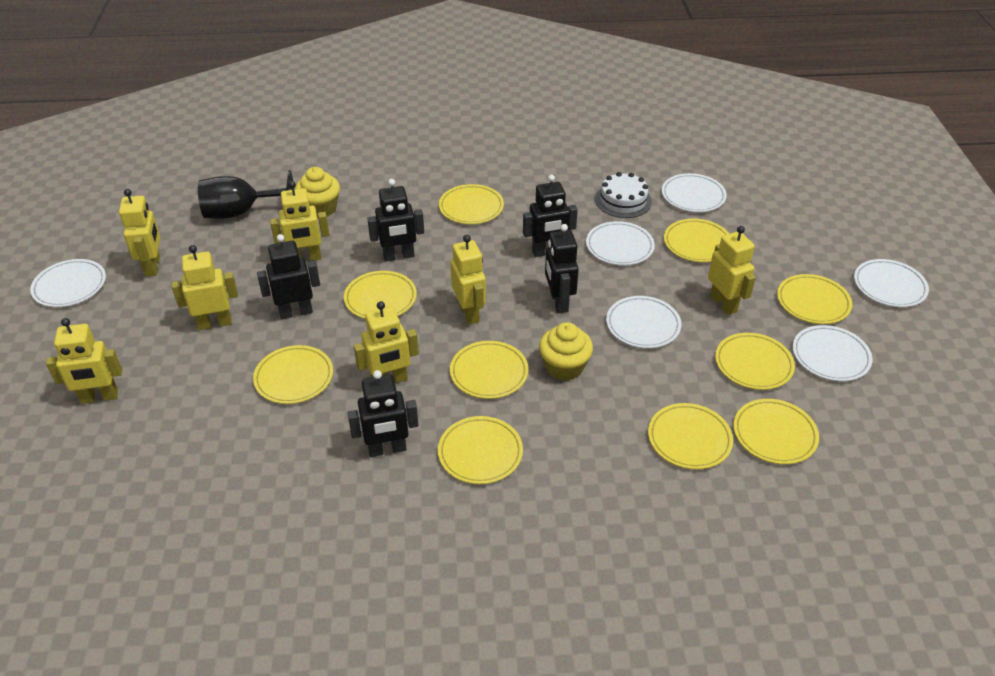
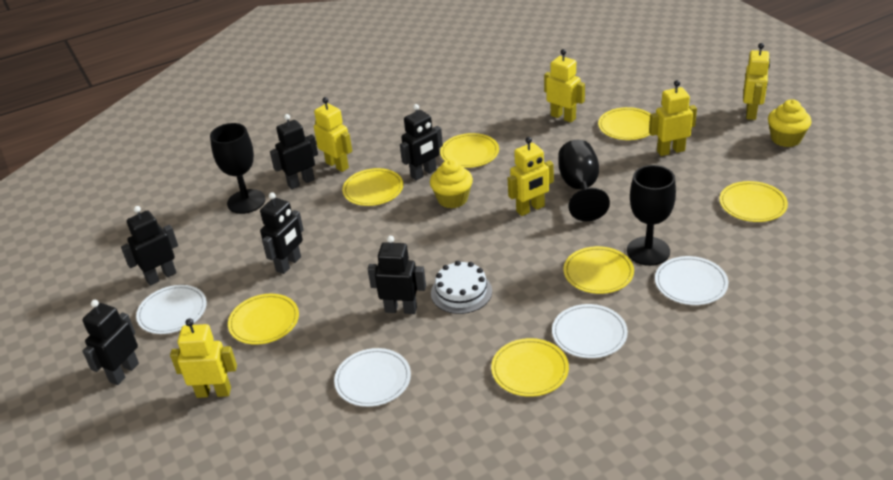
black goblet: 1 -> 3
black robot: 5 -> 6
white plate: 6 -> 4
yellow plate: 10 -> 7
yellow robot: 7 -> 6

